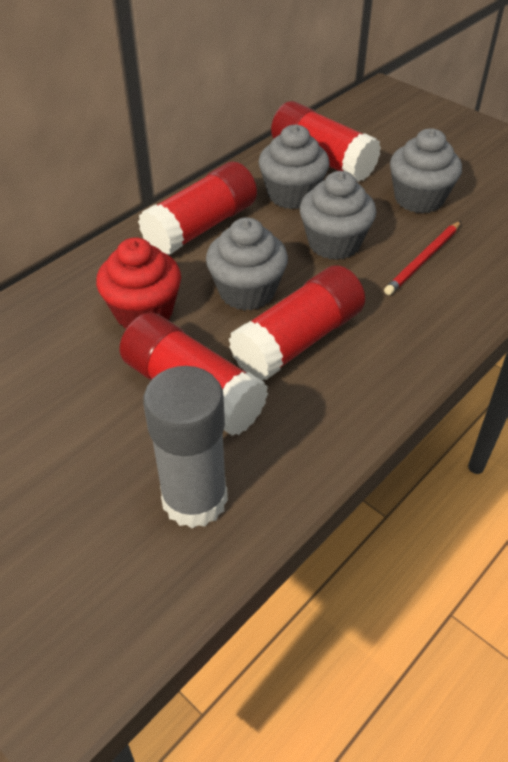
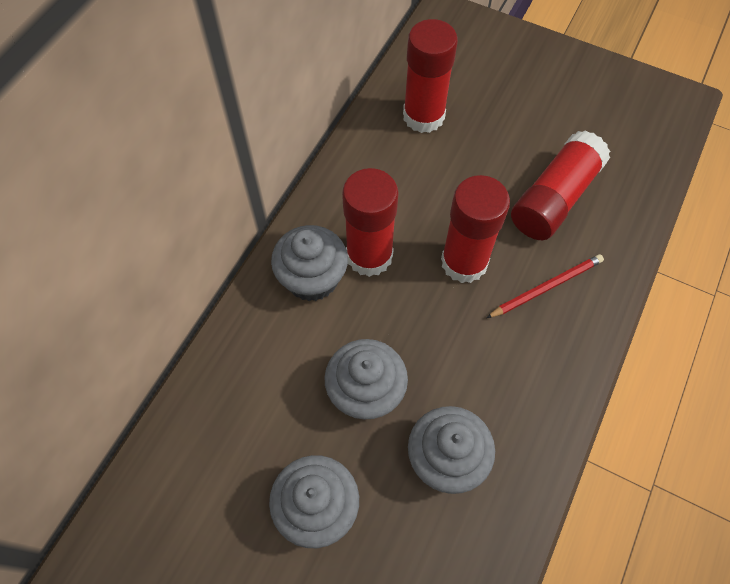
grey glue stick: 1 -> 0
red cupcake: 1 -> 0

